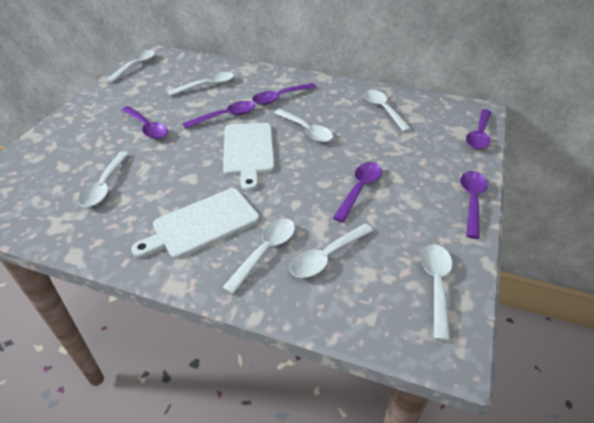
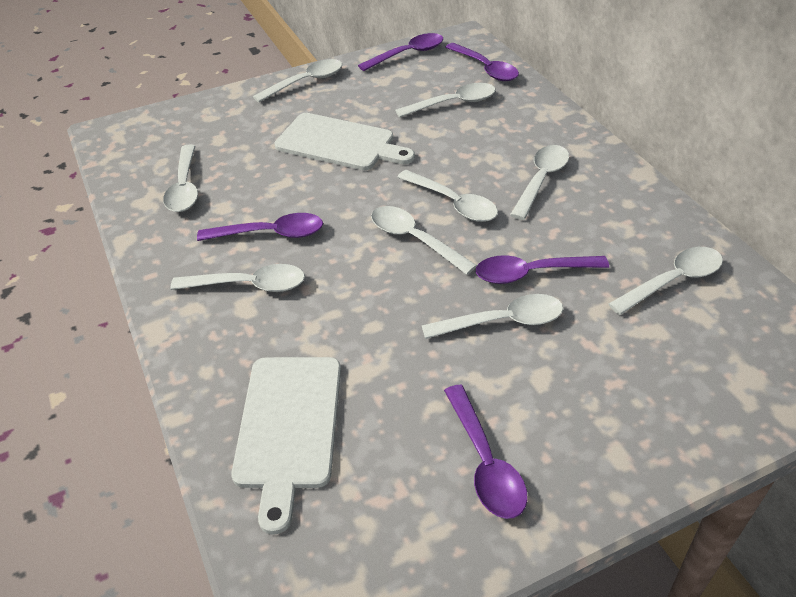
purple spoon: 6 -> 5
white spoon: 8 -> 9

